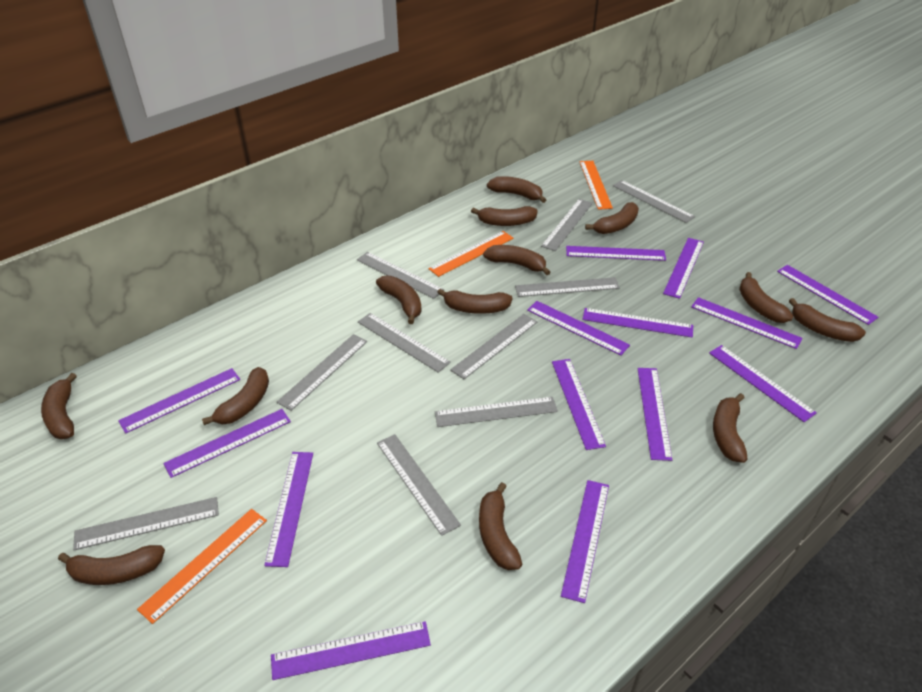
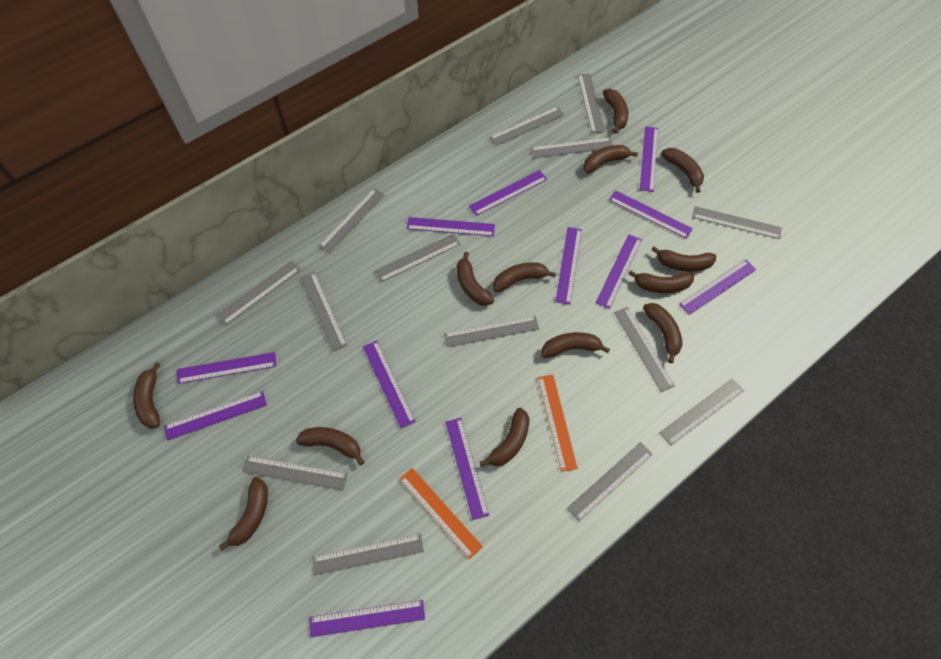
grey ruler: 10 -> 14
orange ruler: 3 -> 2
purple ruler: 14 -> 12

